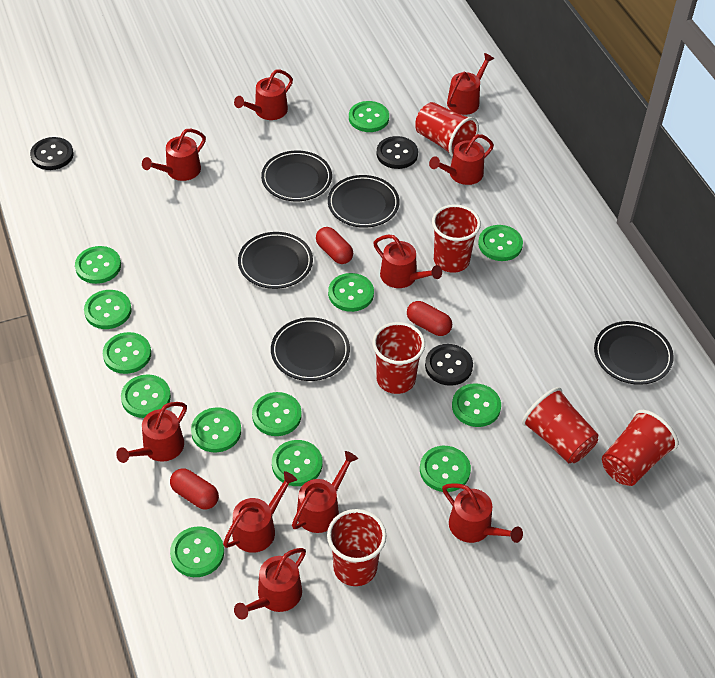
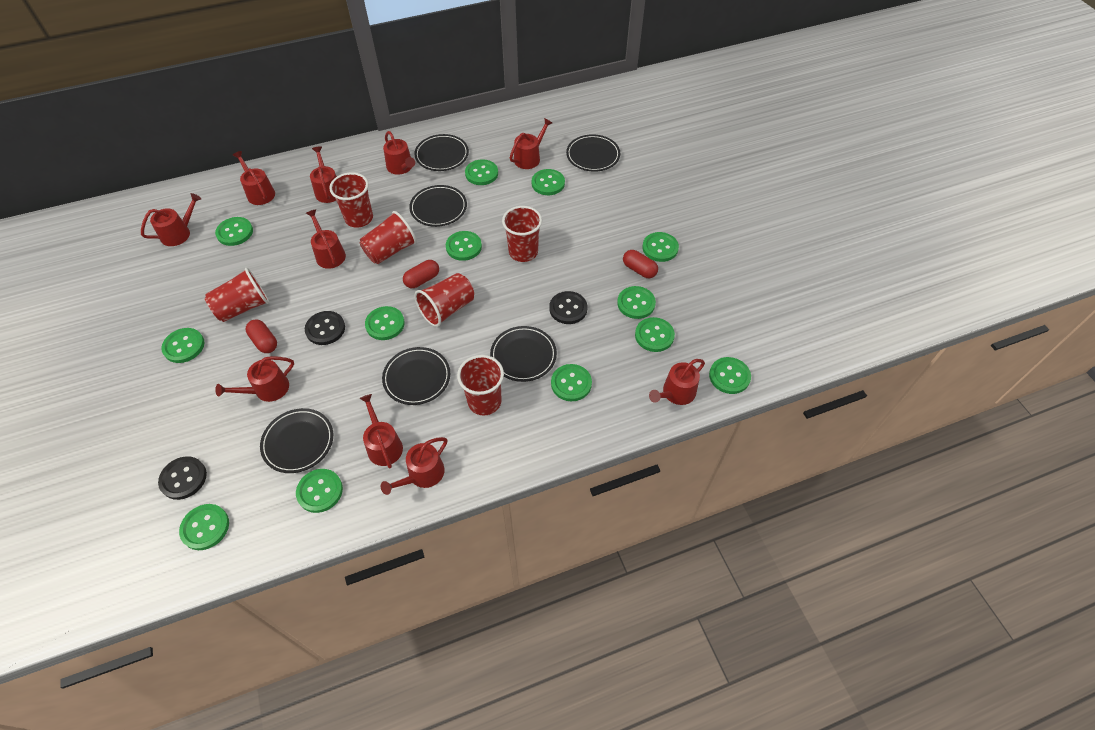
black plate: 5 -> 6

